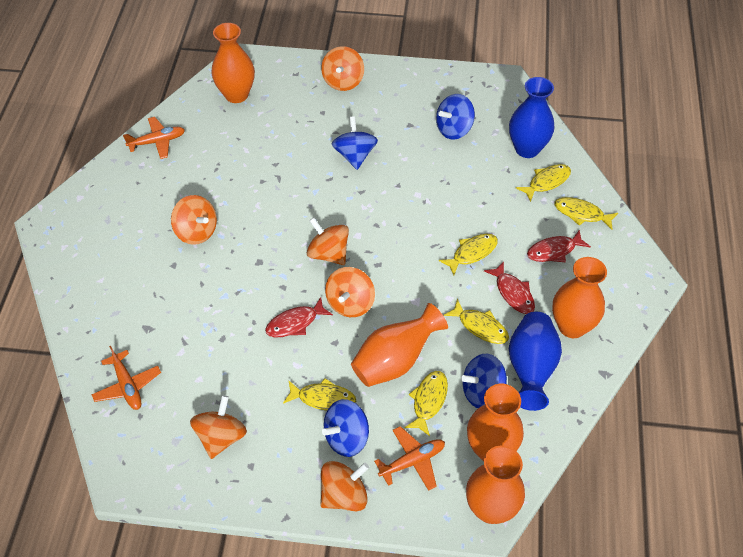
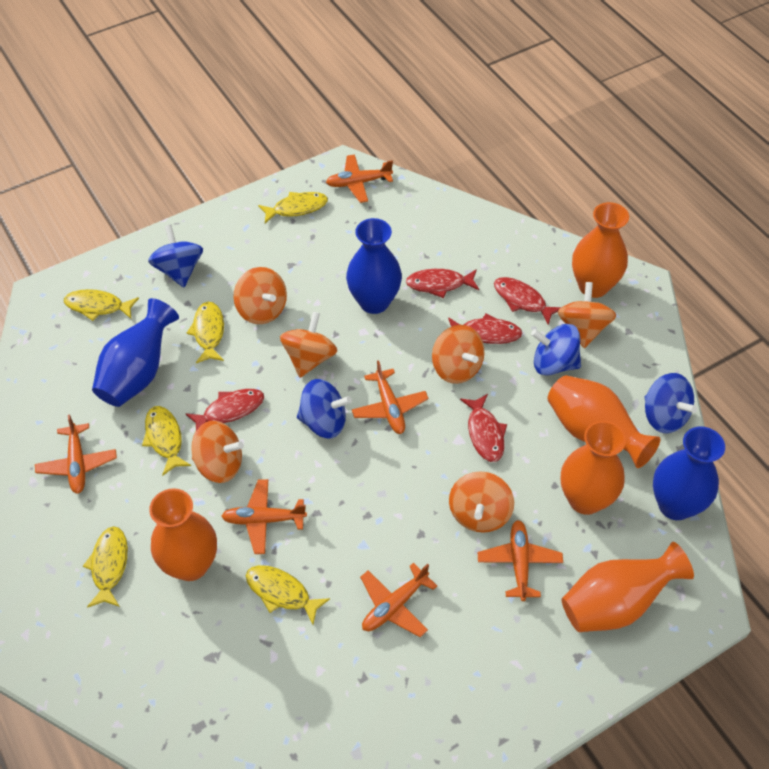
blue vase: 2 -> 3
orange plane: 3 -> 6
red fish: 3 -> 5

